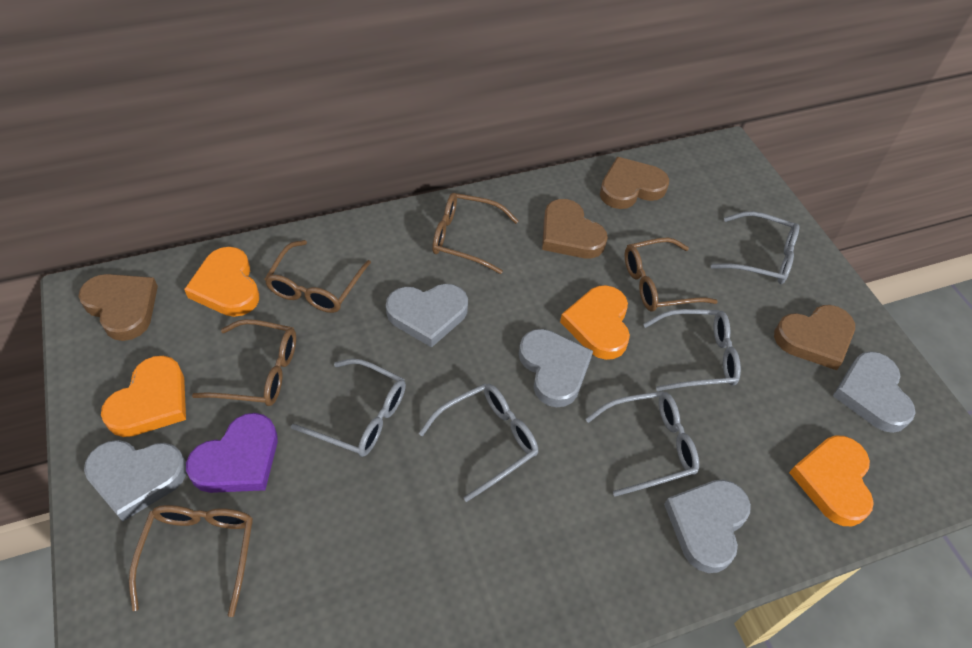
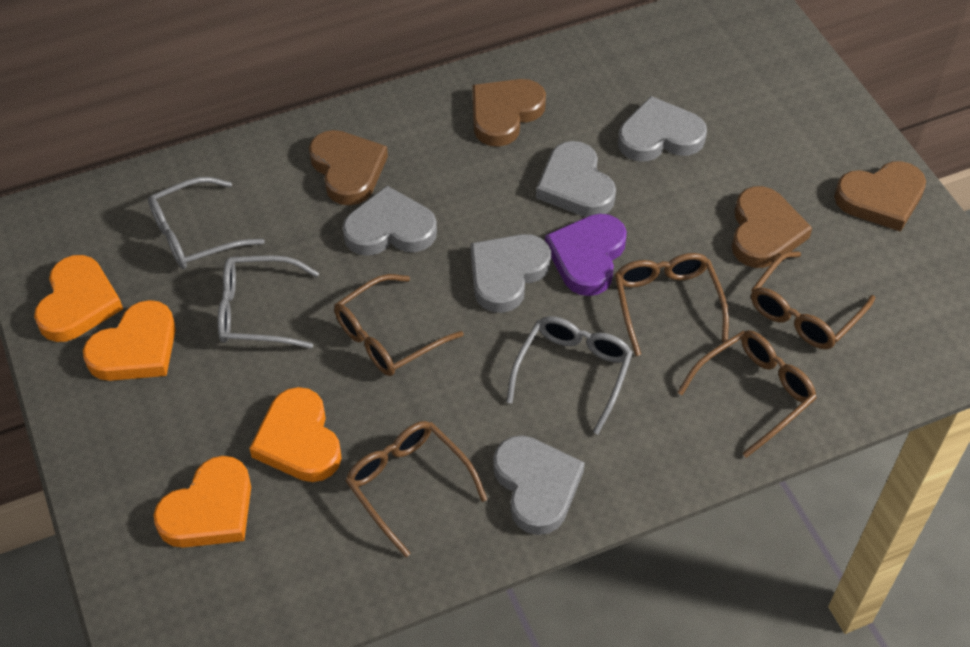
grey glasses: 5 -> 3

